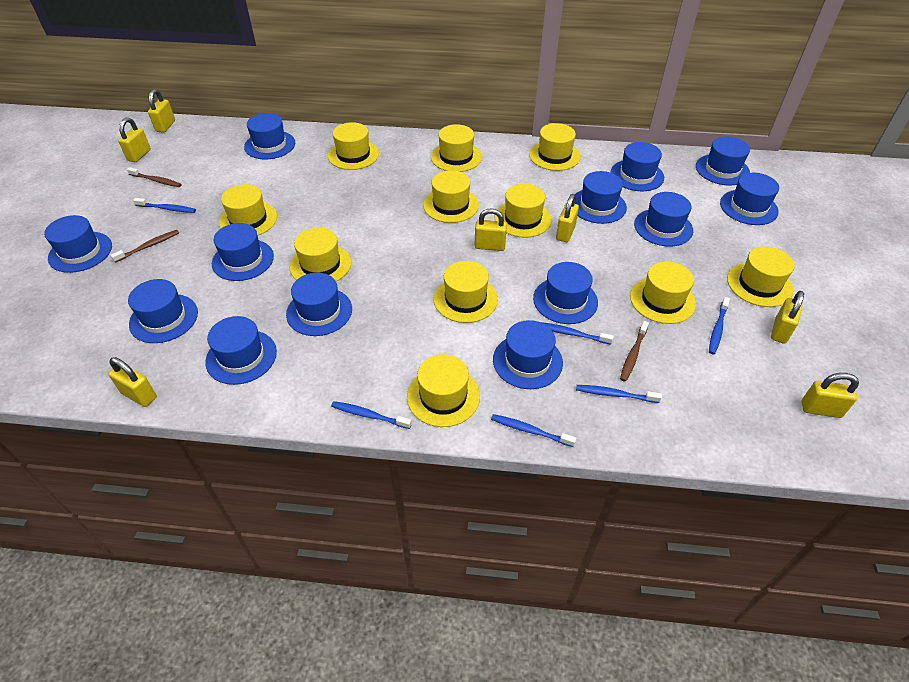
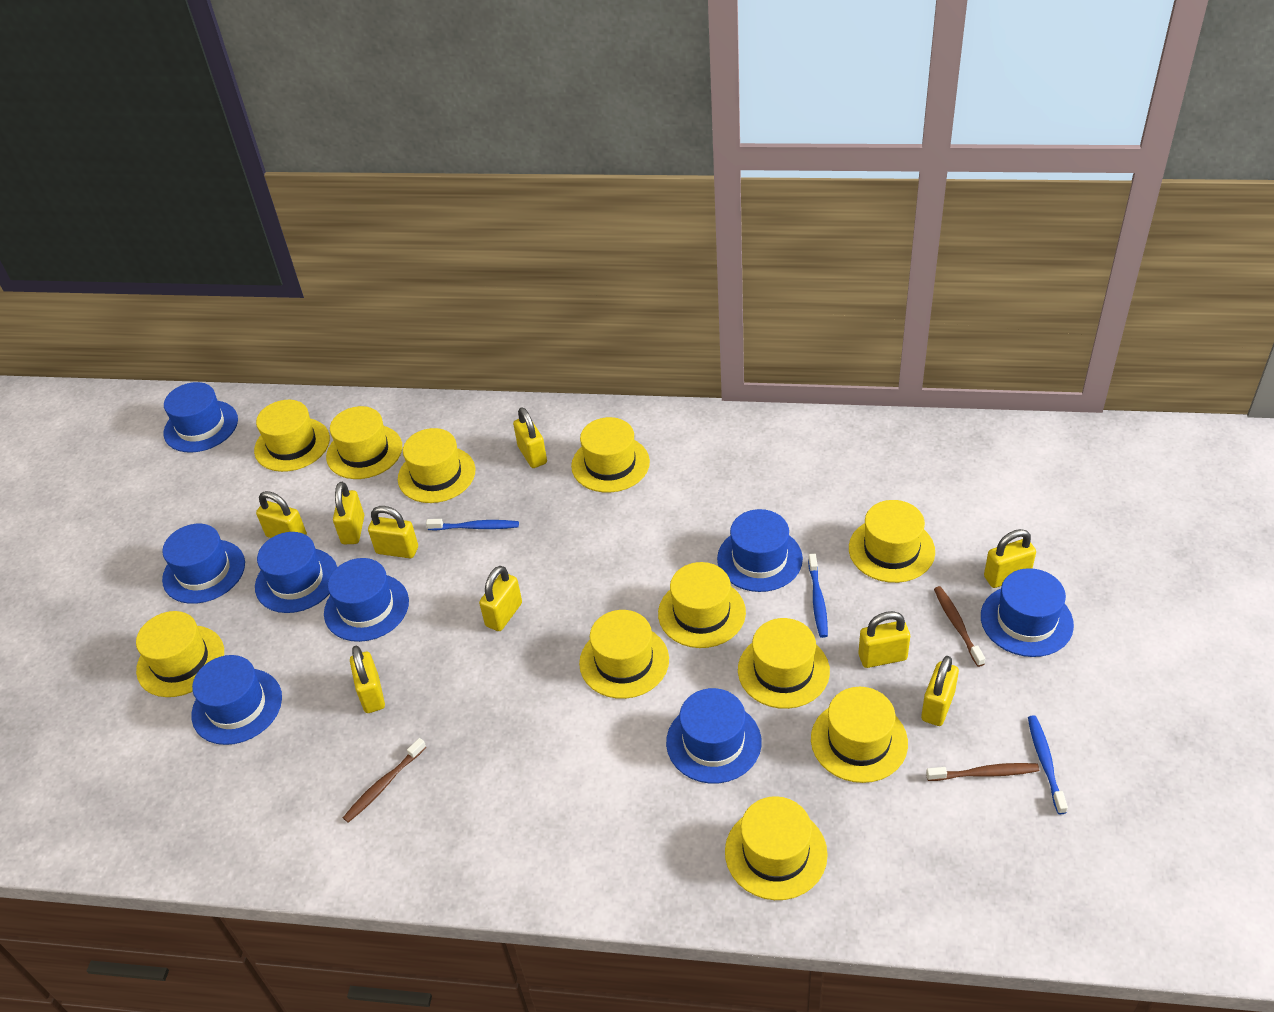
blue hat: 13 -> 8
blue toothbrush: 6 -> 3
yellow padlock: 7 -> 9

